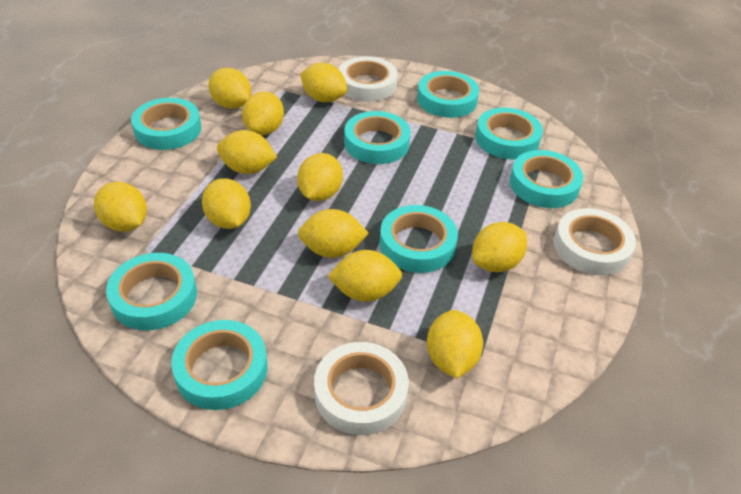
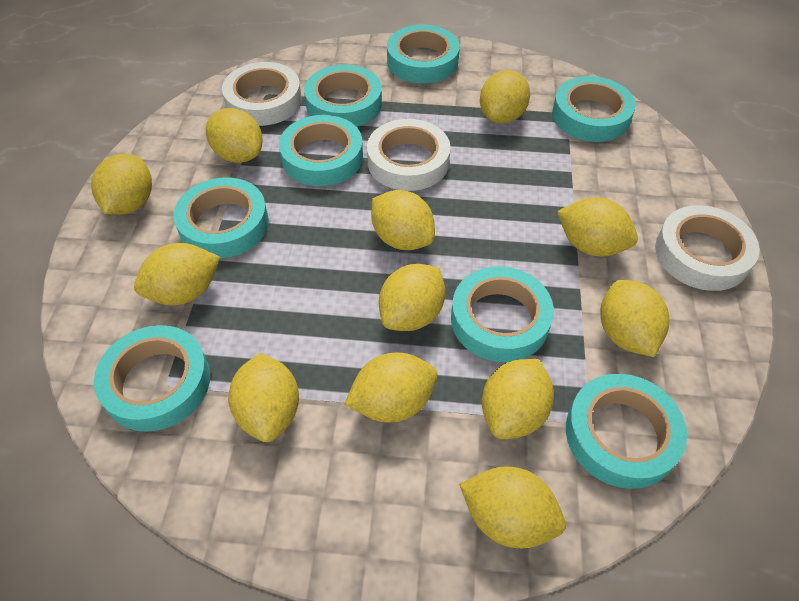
yellow lemon: 11 -> 12

